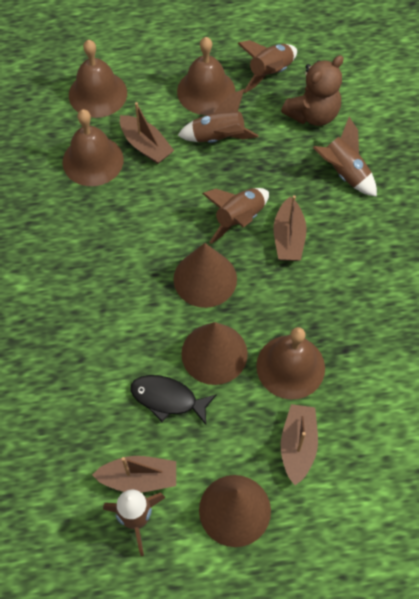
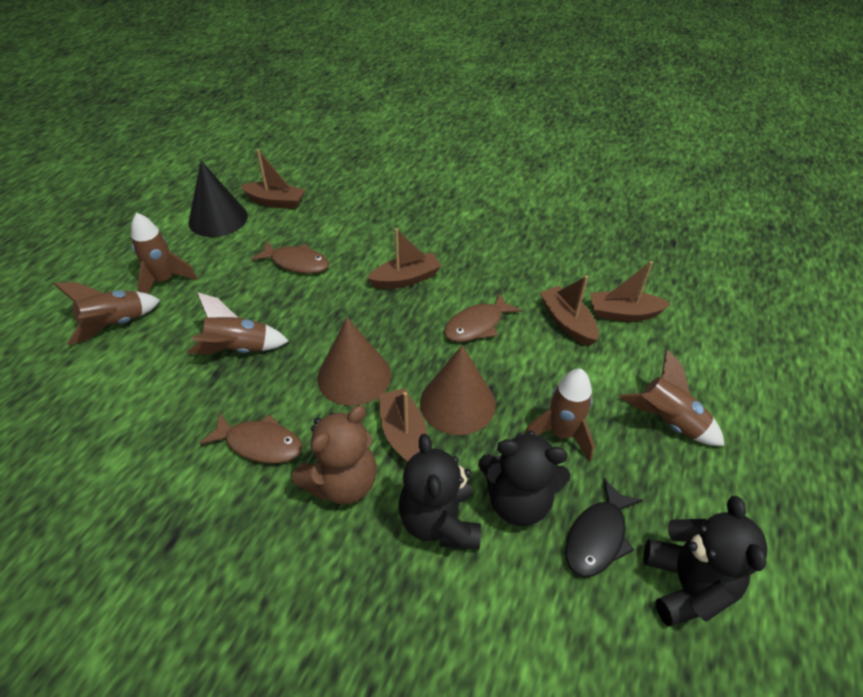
black cone: 0 -> 1
black teddy bear: 0 -> 3
brown bell: 4 -> 0
brown boat: 4 -> 5
brown cone: 3 -> 2
brown fish: 0 -> 3

